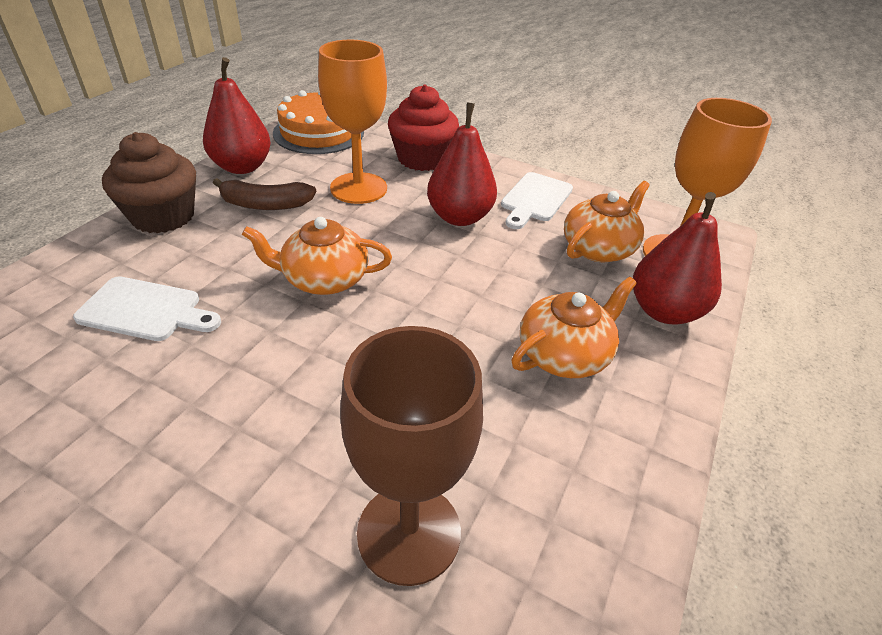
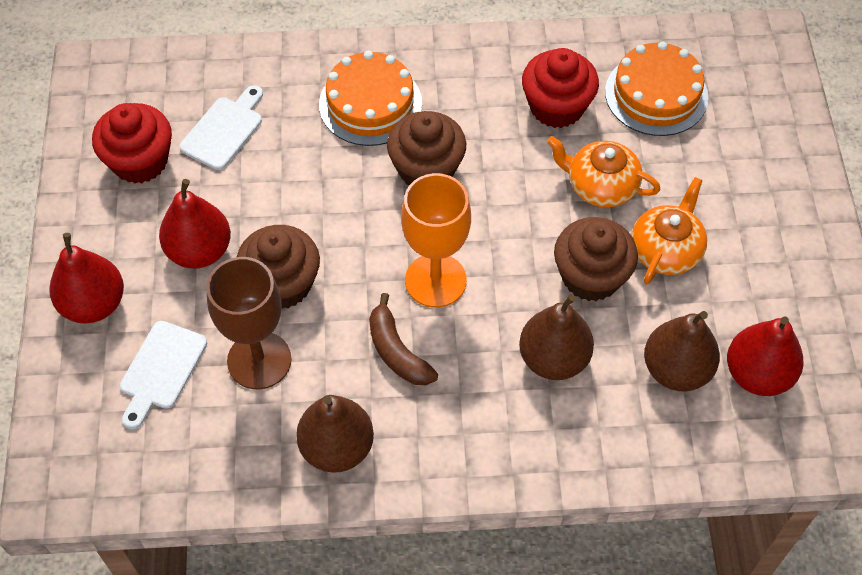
brown cupcake: 1 -> 3
brown pear: 0 -> 3
orange cake: 1 -> 2
orange goblet: 2 -> 1
orange teapot: 3 -> 2
red cupcake: 1 -> 2

